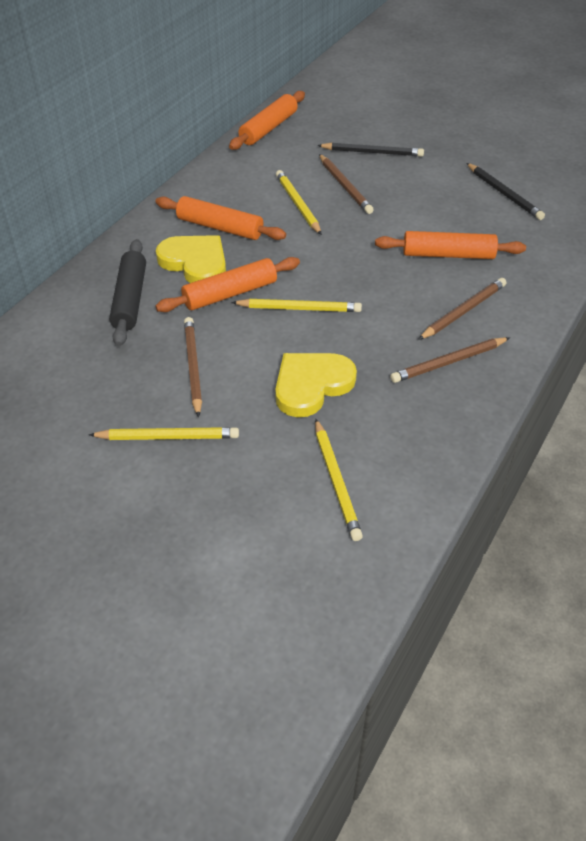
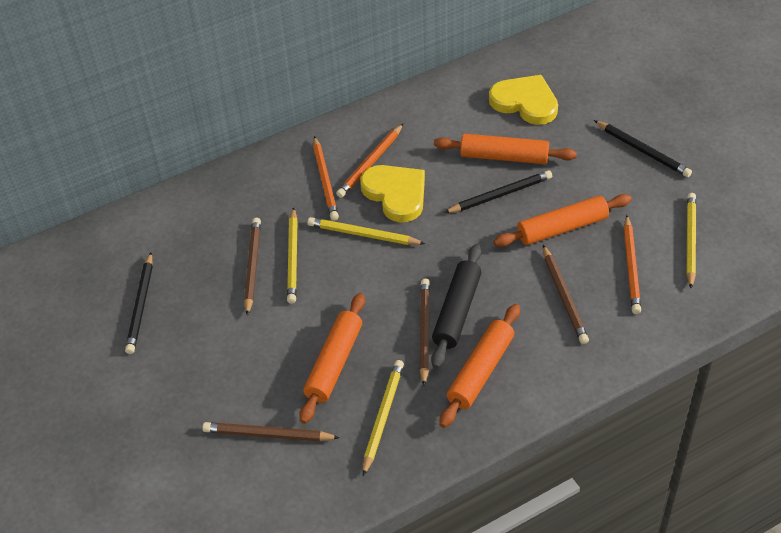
black pencil: 2 -> 3
orange pencil: 0 -> 3

